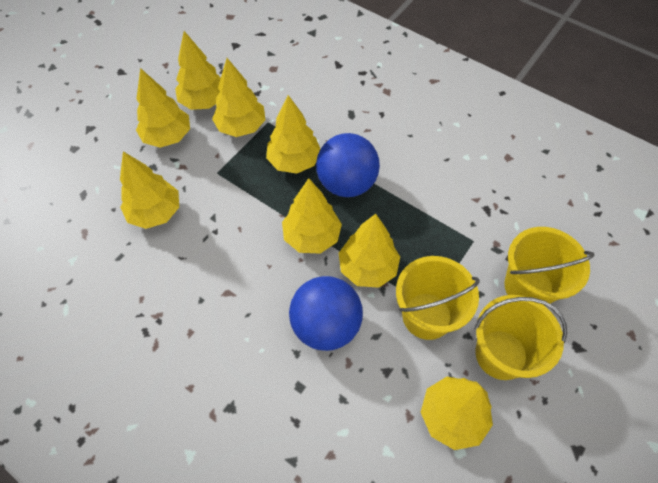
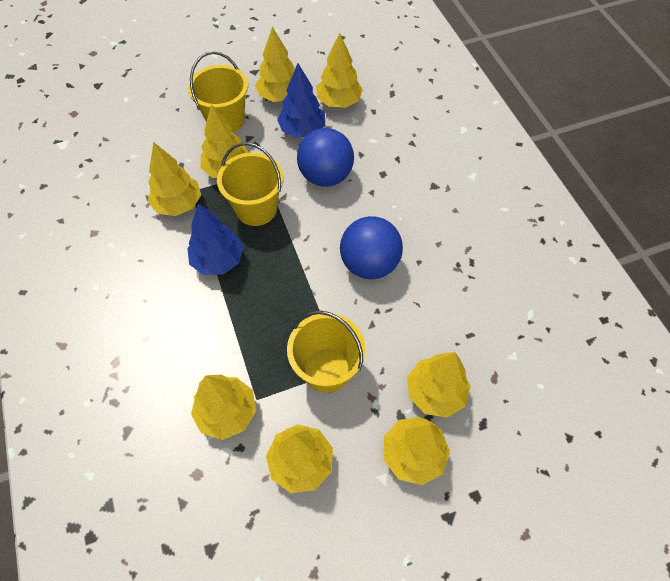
blue tree: 0 -> 2

